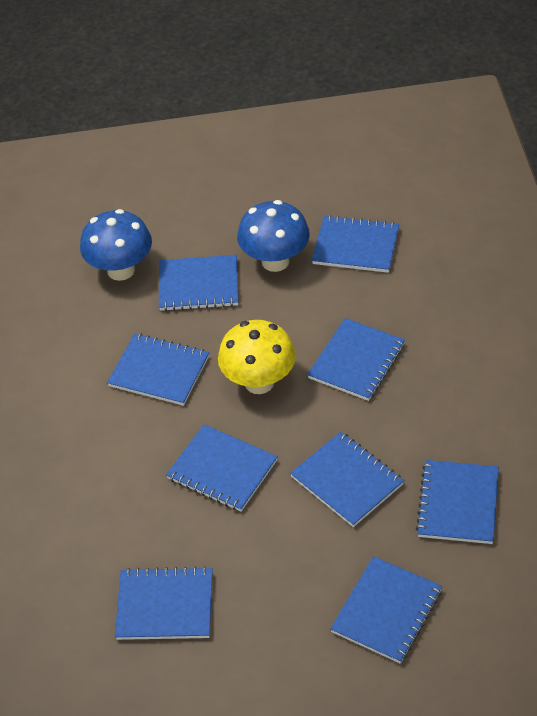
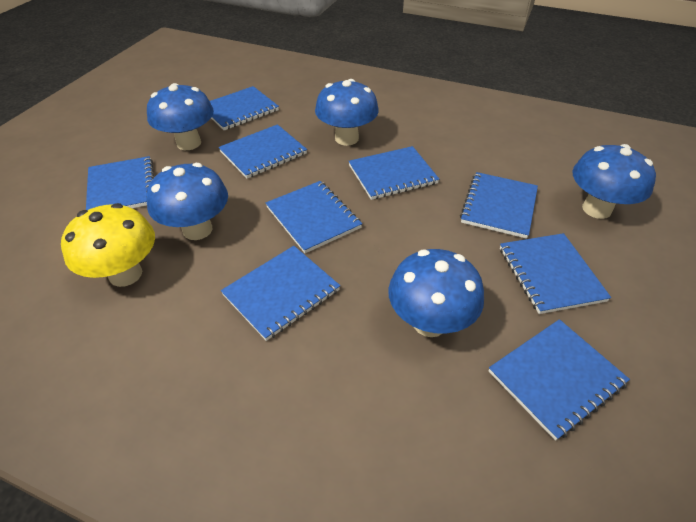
blue mushroom: 2 -> 5

